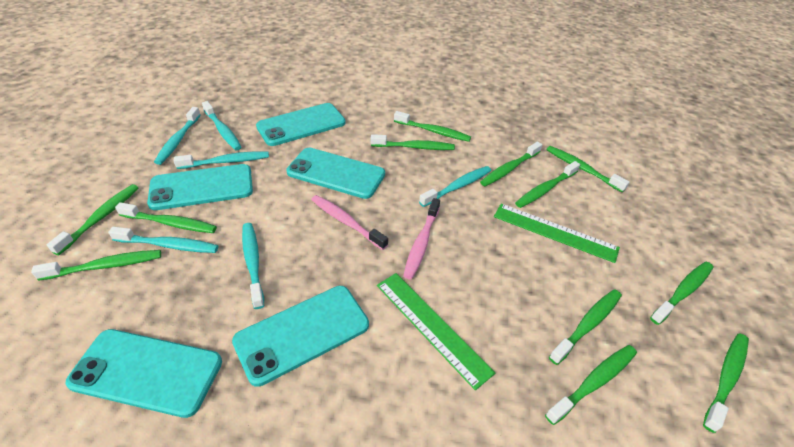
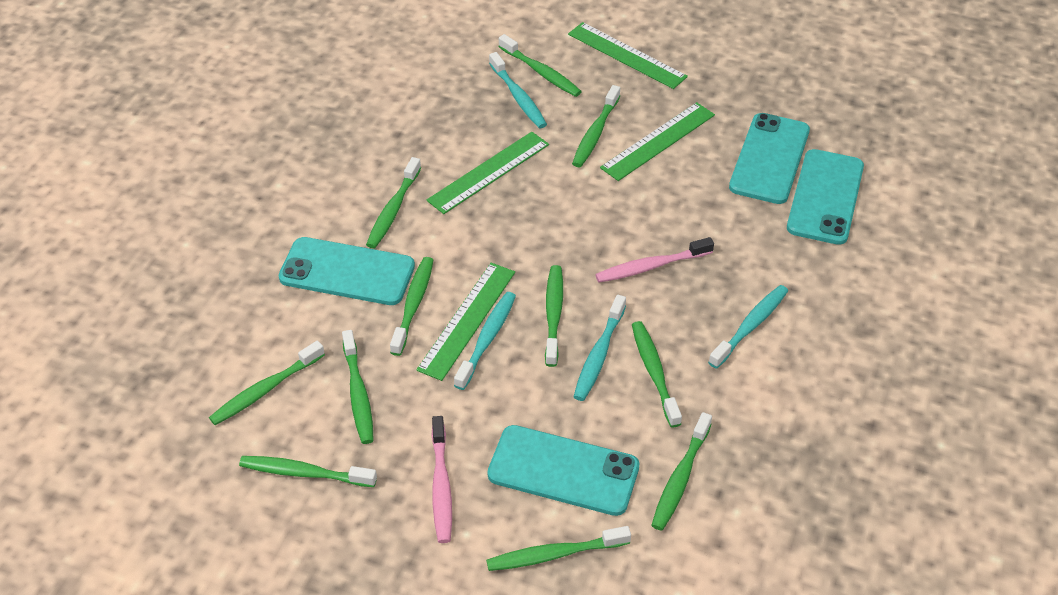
green ruler: 2 -> 4
green toothbrush: 12 -> 11
turquoise phone: 5 -> 4
turquoise toothbrush: 6 -> 4

